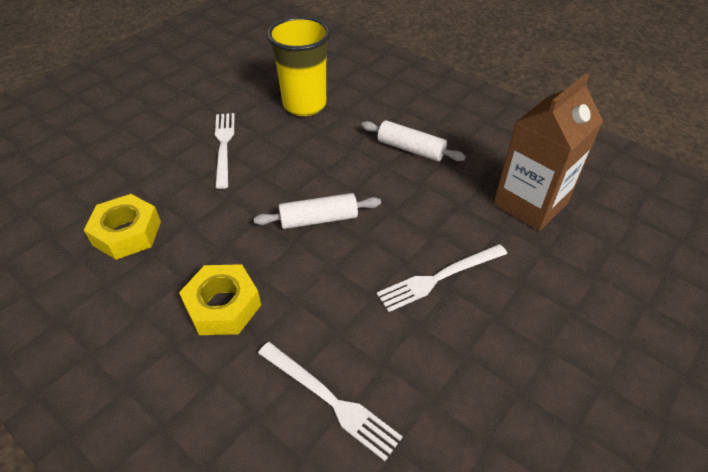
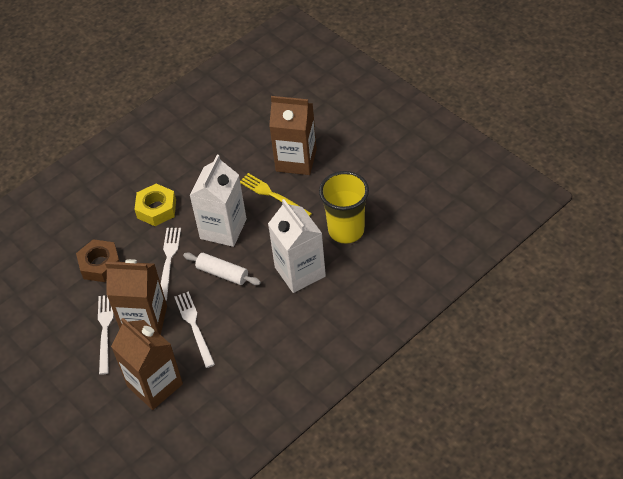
brown carton: 1 -> 3
brown nut: 0 -> 1
white carton: 0 -> 2
white rolling pin: 2 -> 1
yellow fork: 0 -> 1
yellow nut: 2 -> 1

